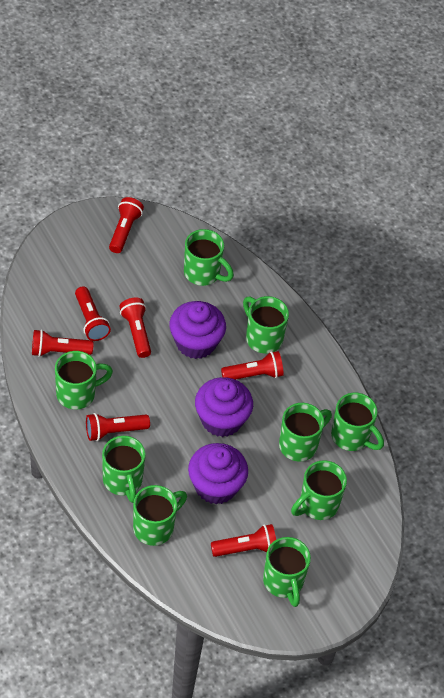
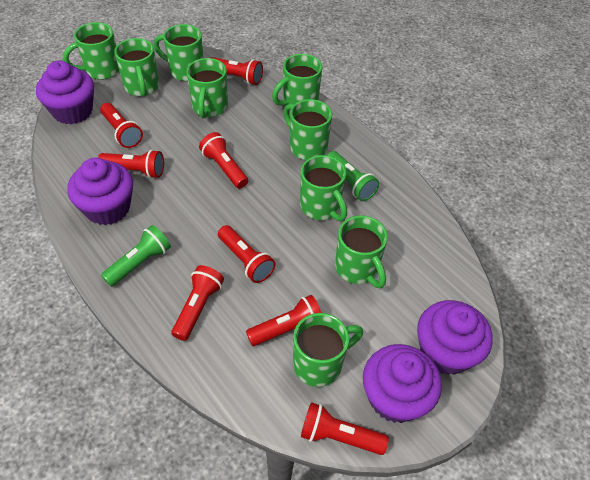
green flashlight: 0 -> 2
purple cupcake: 3 -> 4
red flashlight: 7 -> 8

